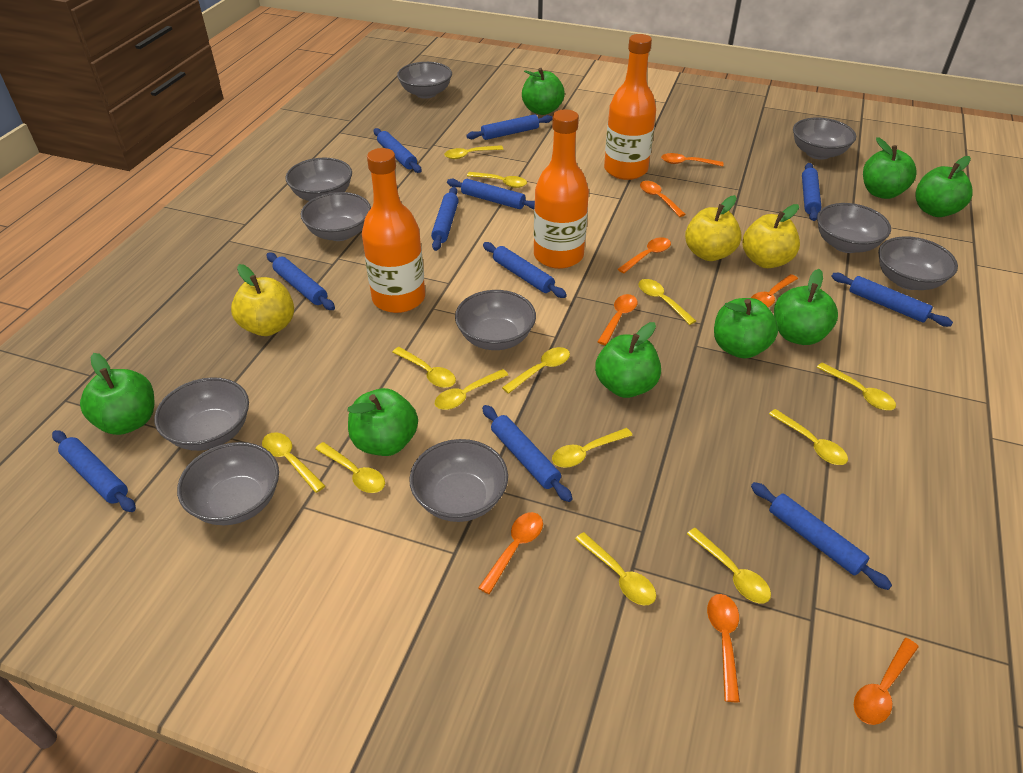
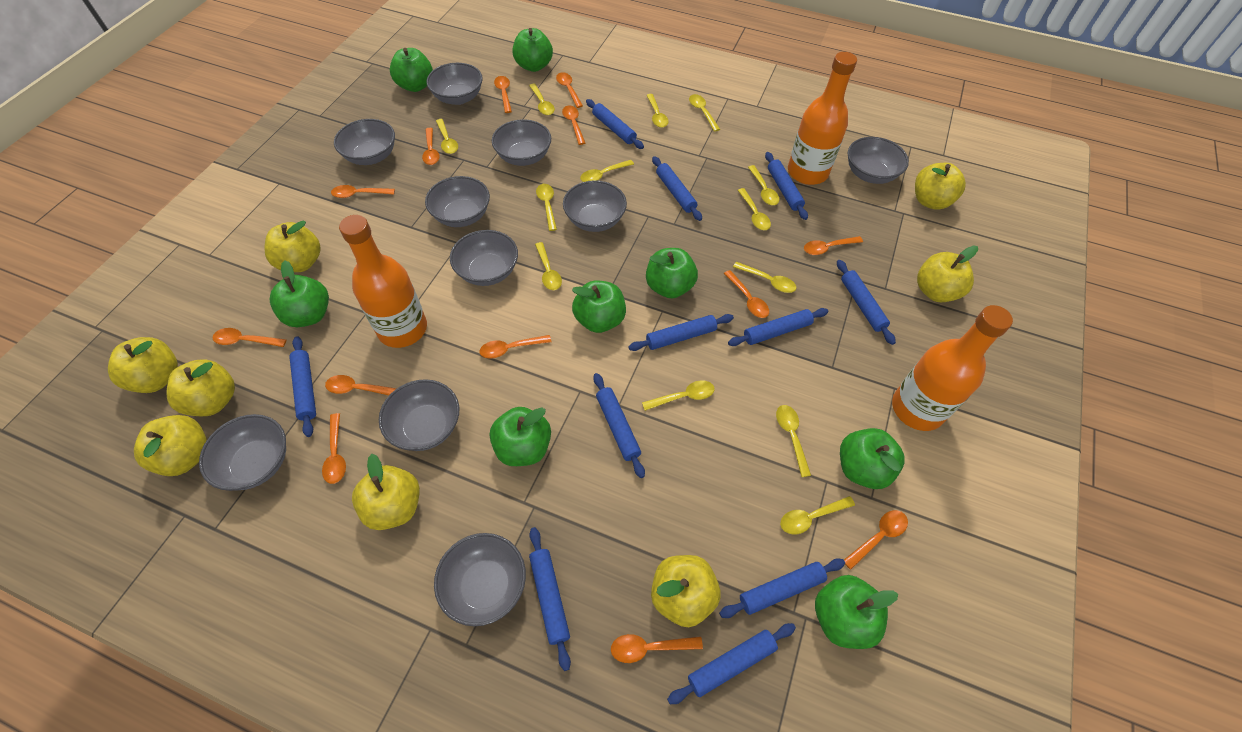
orange spoon: 8 -> 13
yellow apple: 3 -> 8

